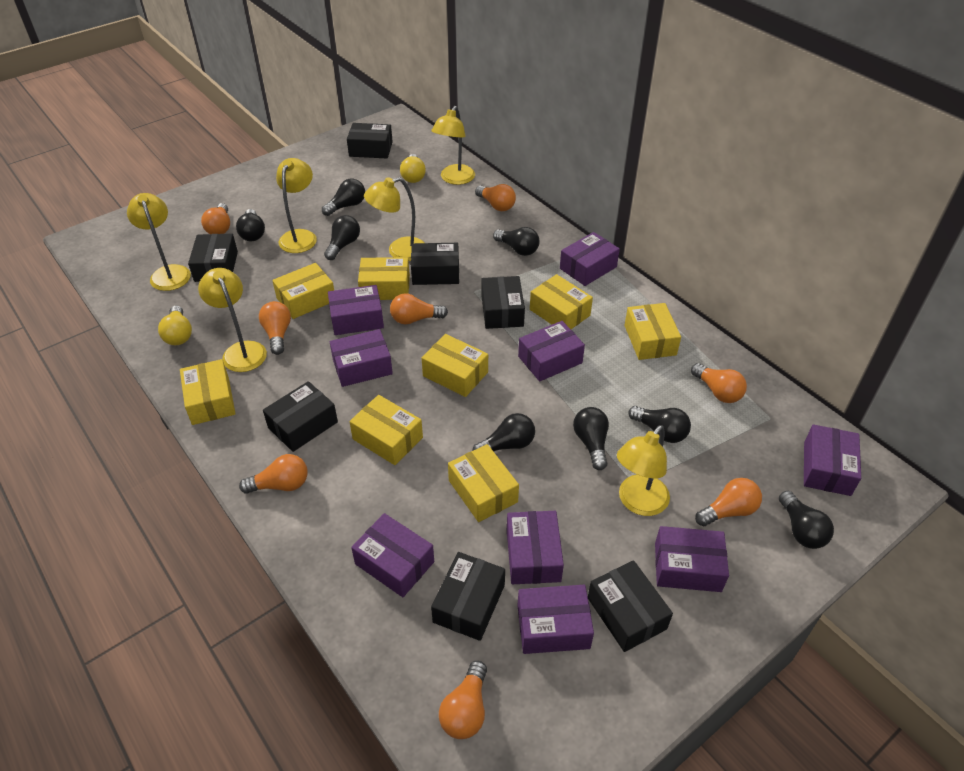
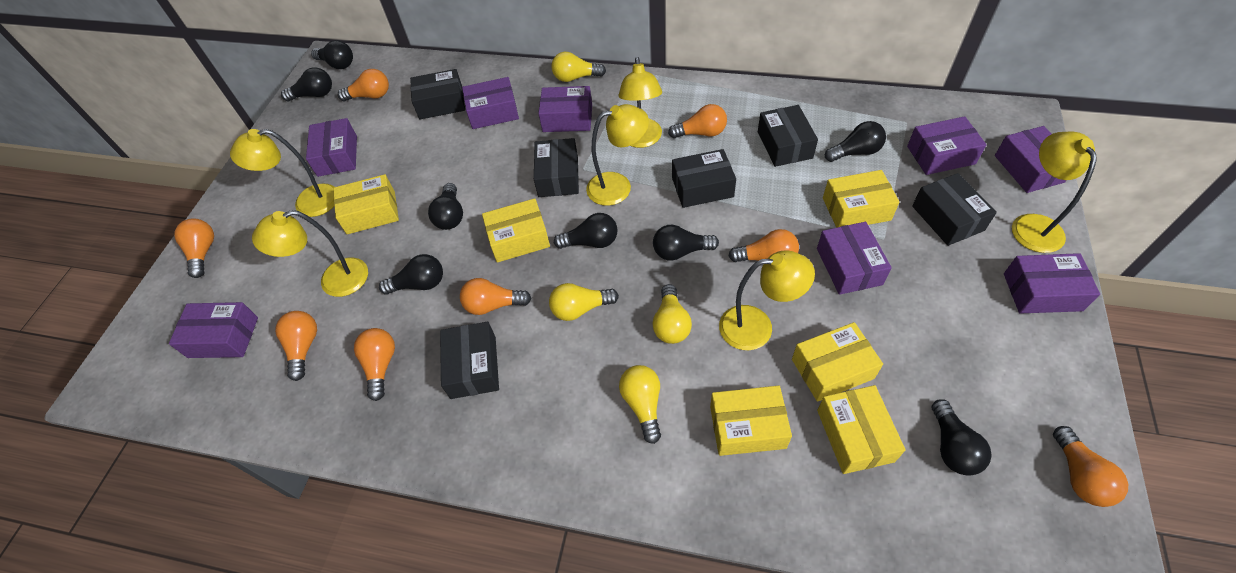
black box: 7 -> 6
purple box: 9 -> 8
yellow box: 8 -> 6
yellow light bulb: 2 -> 4

